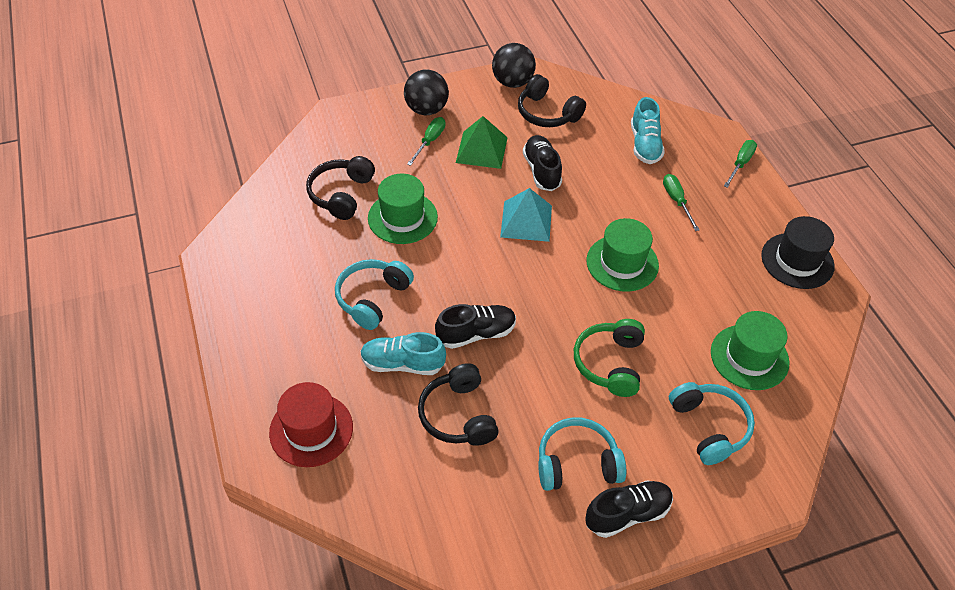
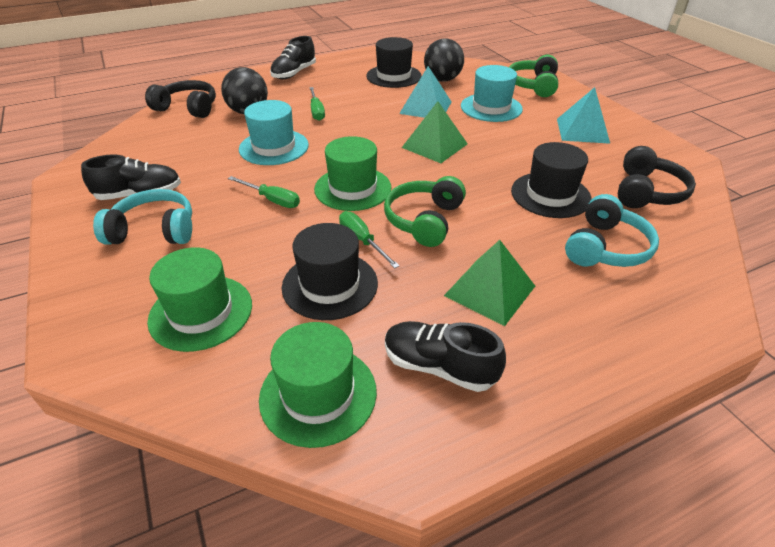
black hat: 1 -> 3
black headphones: 3 -> 2
green headphones: 1 -> 2
green pyramid: 1 -> 2
red hat: 1 -> 0
turquoise hat: 0 -> 2
turquoise headphones: 3 -> 2
turquoise pyramid: 1 -> 2
turquoise shoe: 2 -> 0

